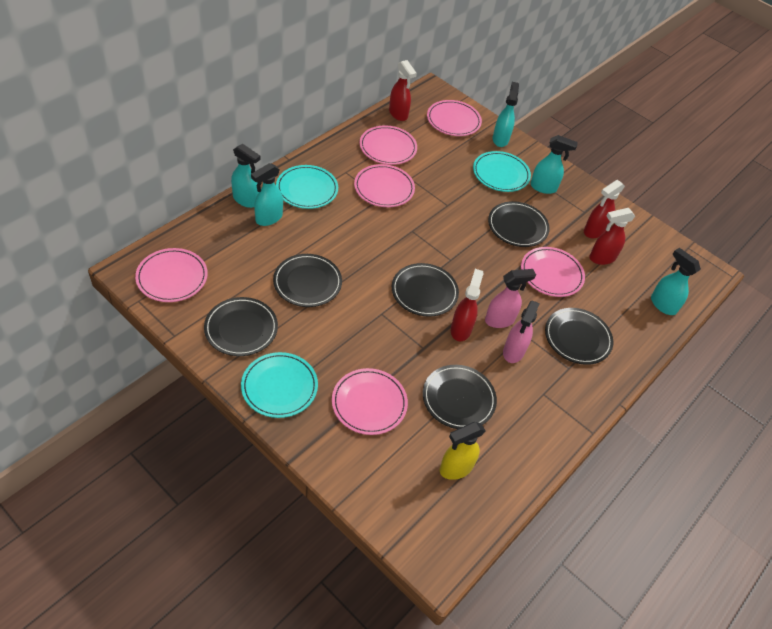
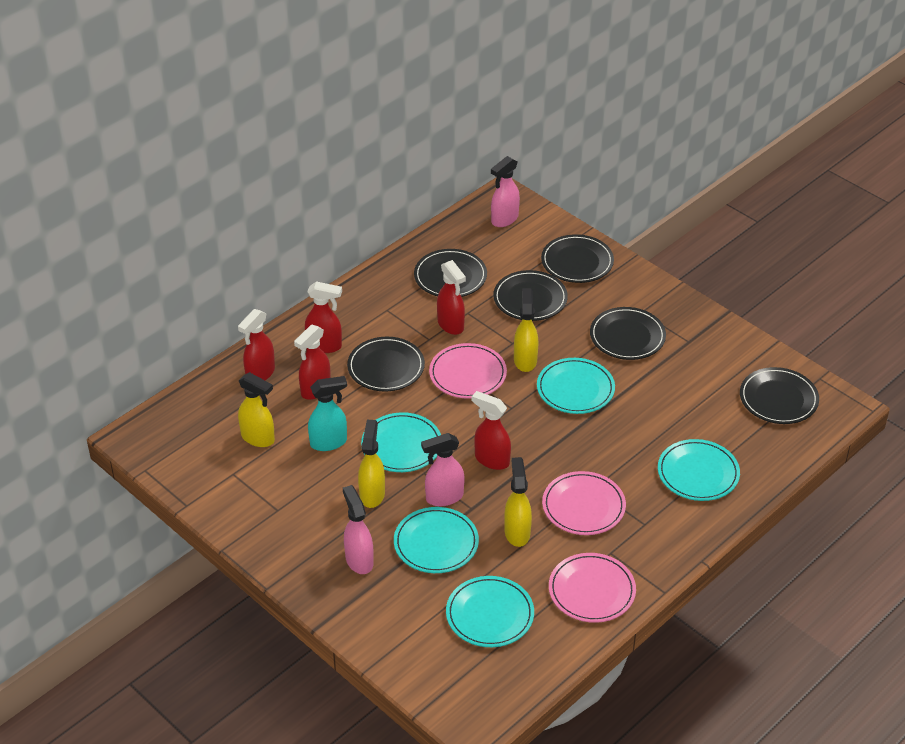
pink plate: 6 -> 3
pink spray bottle: 2 -> 3
red spray bottle: 4 -> 5
turquoise plate: 3 -> 5
turquoise spray bottle: 5 -> 1
yellow spray bottle: 1 -> 4

